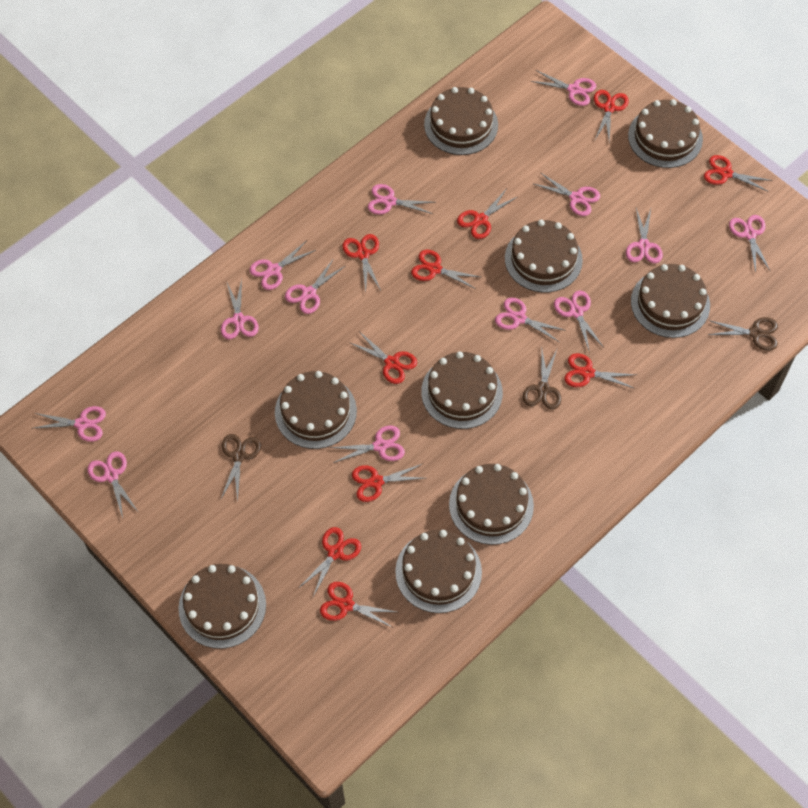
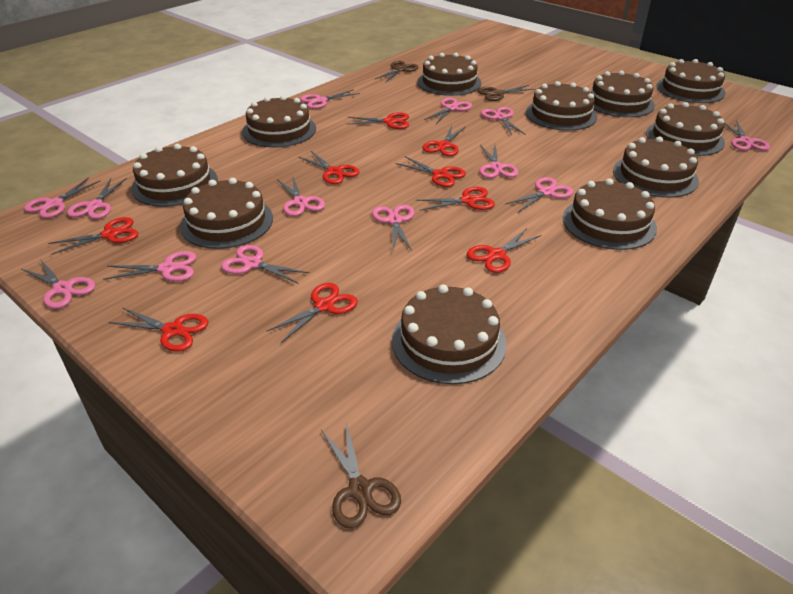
brown cake: 9 -> 11
red scissors: 10 -> 9

